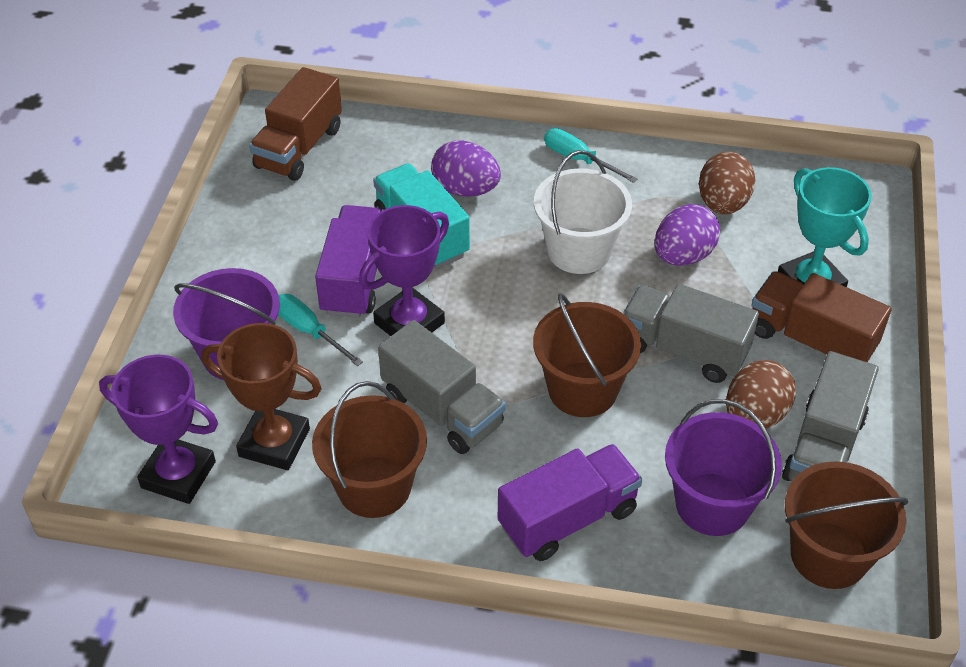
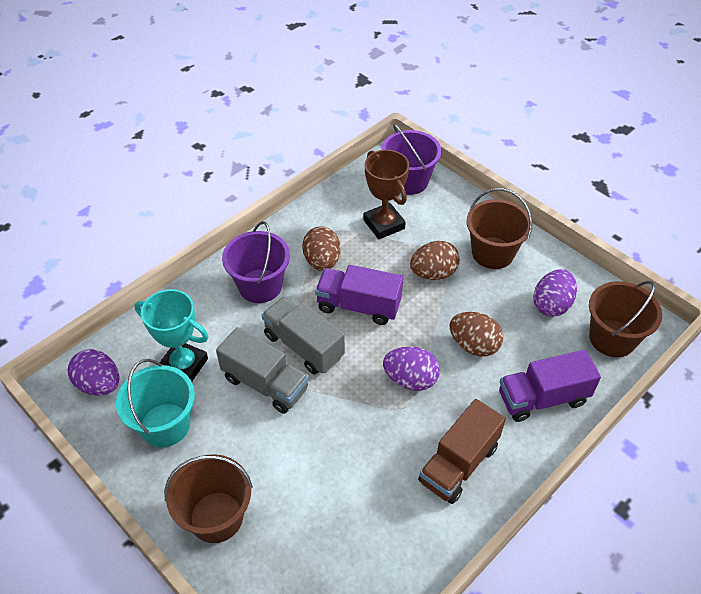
brown egg: 2 -> 3
brown truck: 2 -> 1
grey truck: 3 -> 2
purple egg: 2 -> 3
purple trophy: 2 -> 0
turquoise bucket: 0 -> 1
turquoise screwdriver: 2 -> 0
turquoise truck: 1 -> 0
white bucket: 1 -> 0

